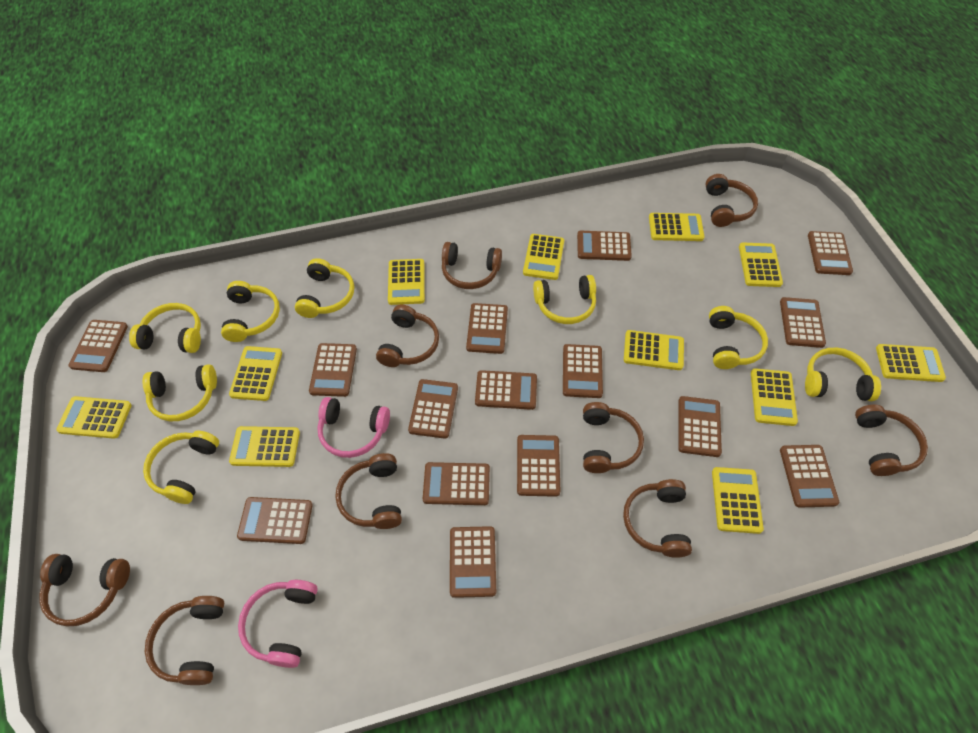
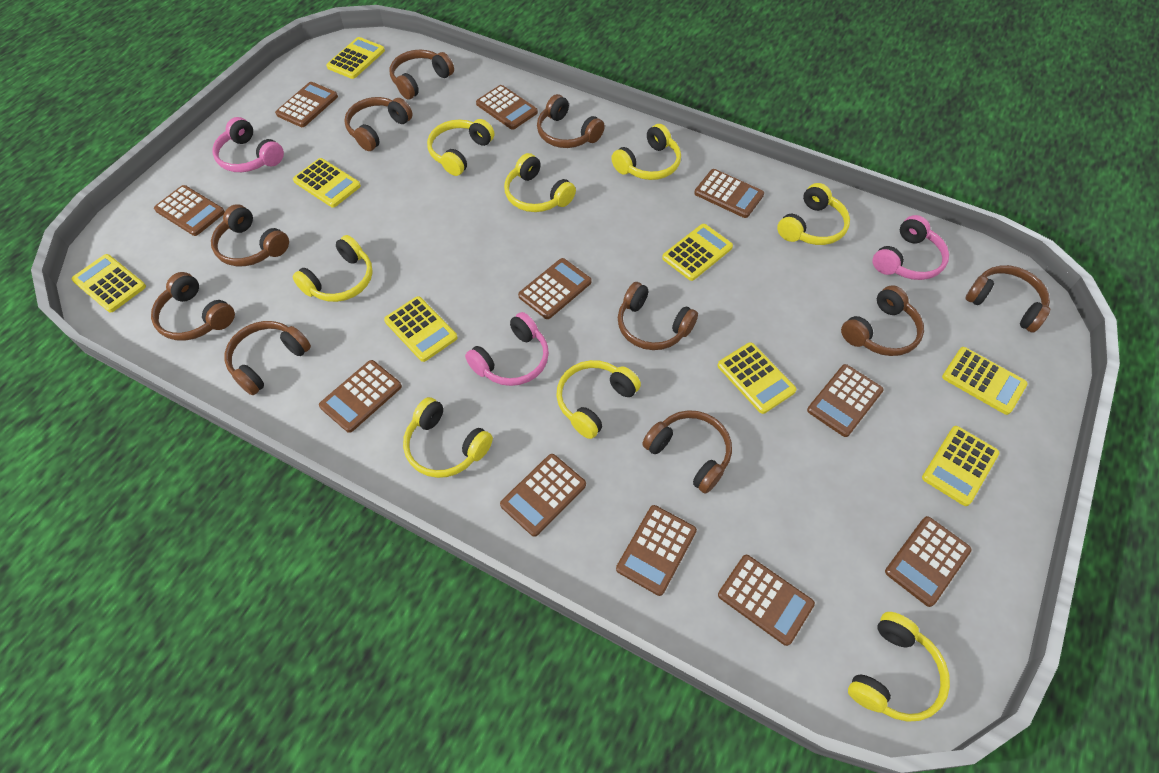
brown calculator: 15 -> 11
brown headphones: 9 -> 10
pink headphones: 2 -> 3
yellow calculator: 11 -> 8

